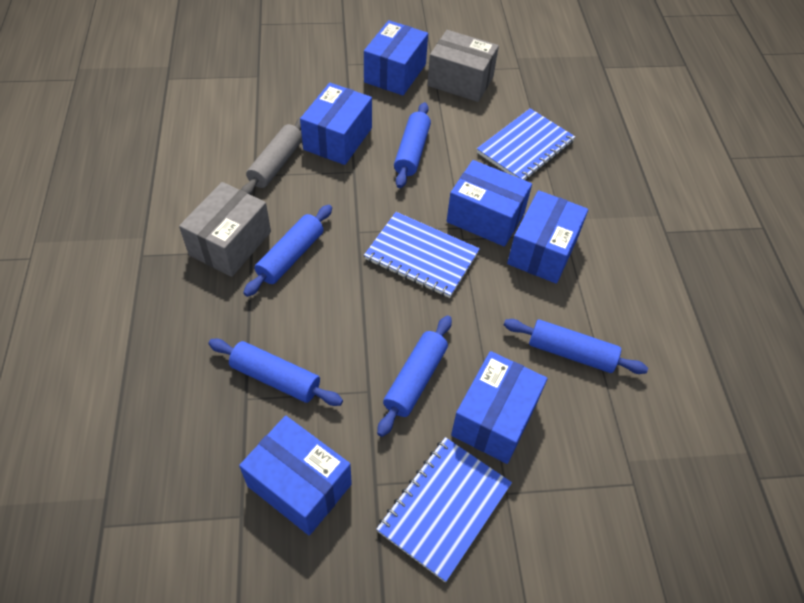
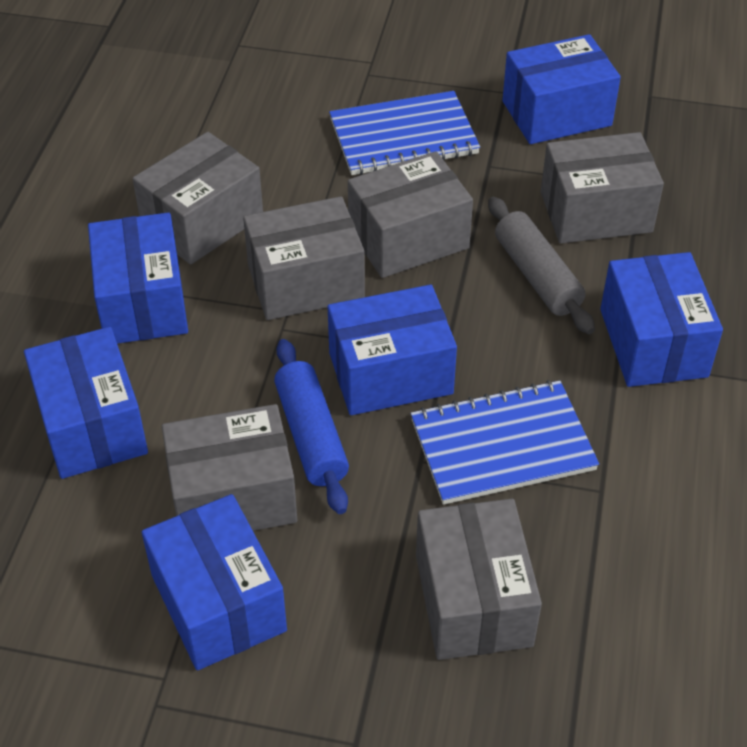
blue notebook: 3 -> 2
blue rolling pin: 5 -> 1
grey box: 2 -> 6

